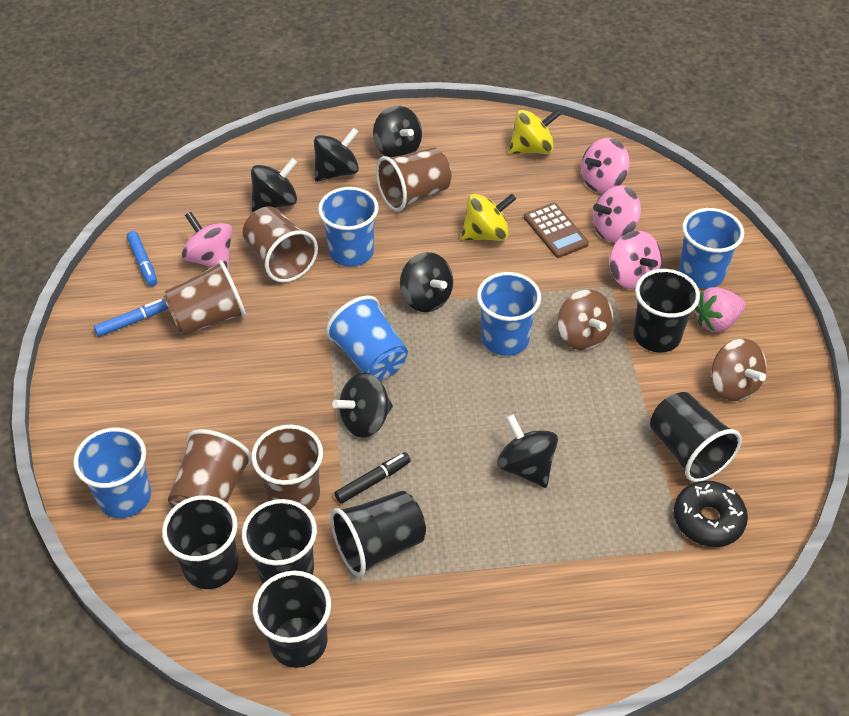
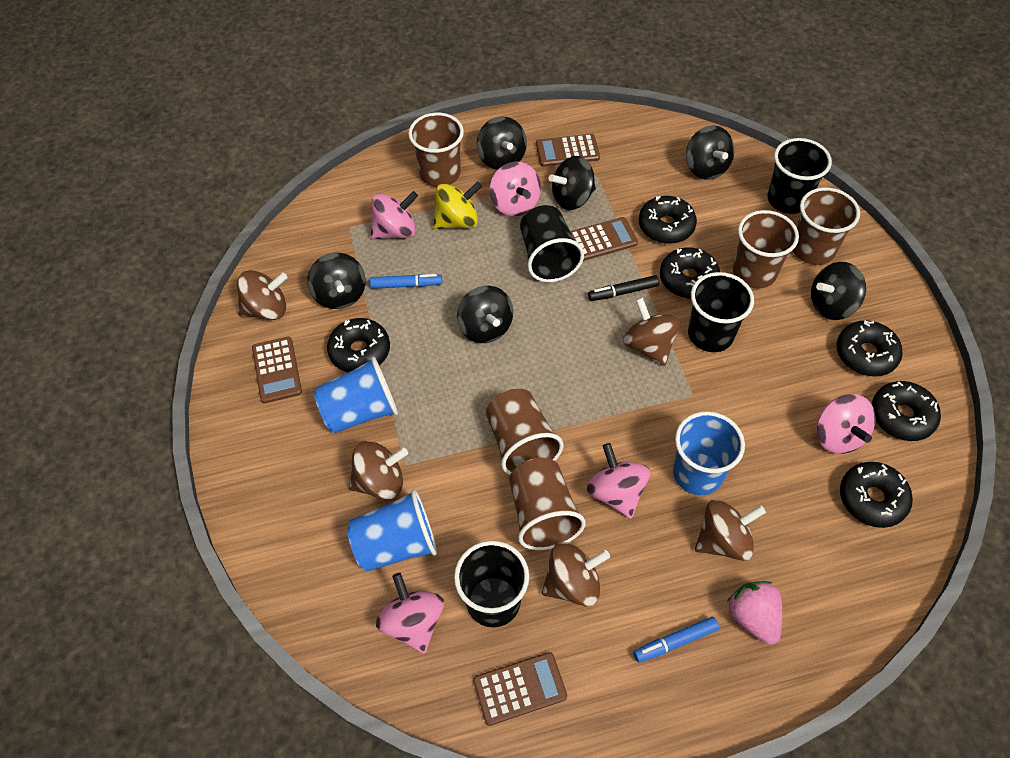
black cup: 6 -> 4
black donut: 1 -> 6
blue cup: 5 -> 3
brown calculator: 1 -> 4
brown spinning top: 2 -> 5
pink spinning top: 4 -> 5
yellow spinning top: 2 -> 1

